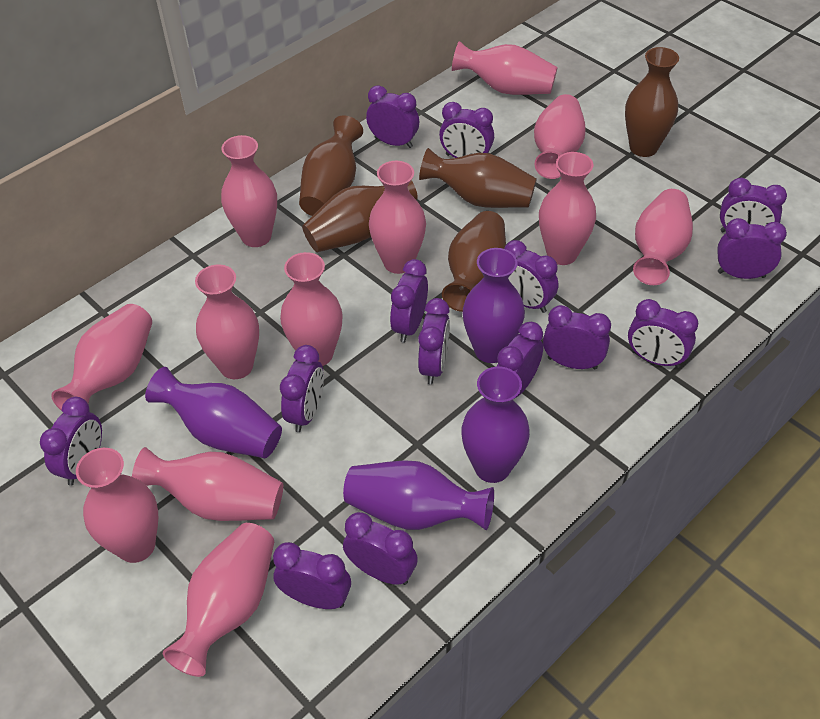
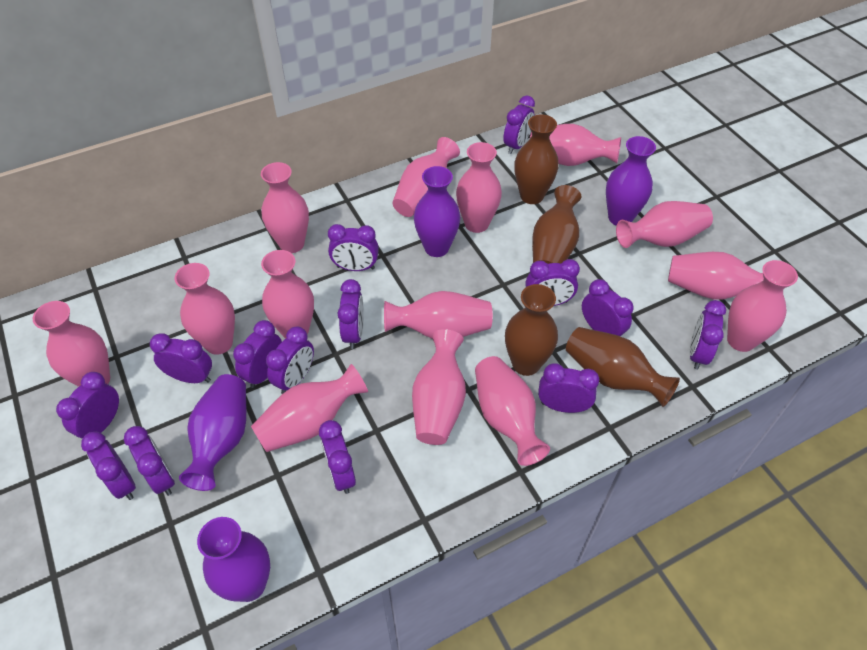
brown vase: 5 -> 4
pink vase: 12 -> 14

